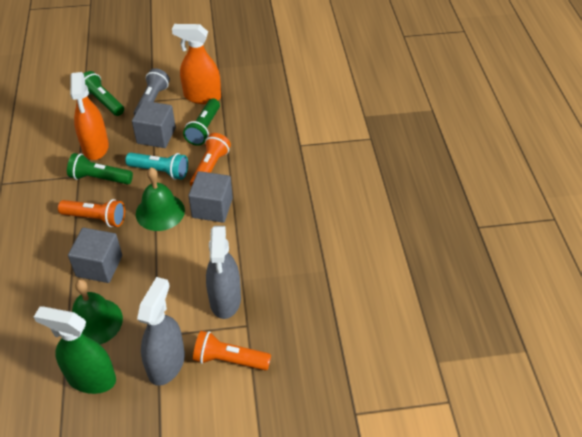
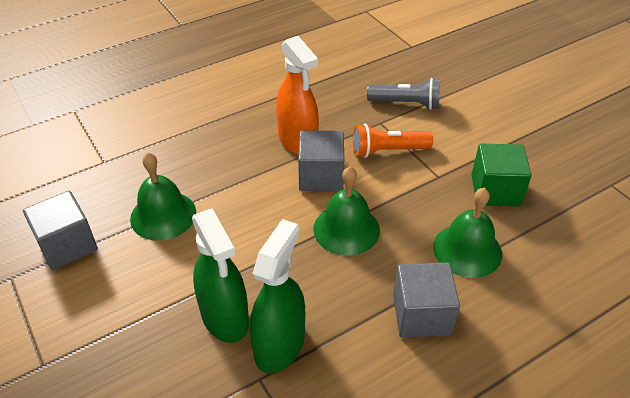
green bell: 2 -> 3
green cube: 0 -> 1
green flashlight: 3 -> 0
green spray bottle: 1 -> 2
grey spray bottle: 2 -> 0
orange flashlight: 3 -> 1
orange spray bottle: 2 -> 1
turquoise flashlight: 1 -> 0

